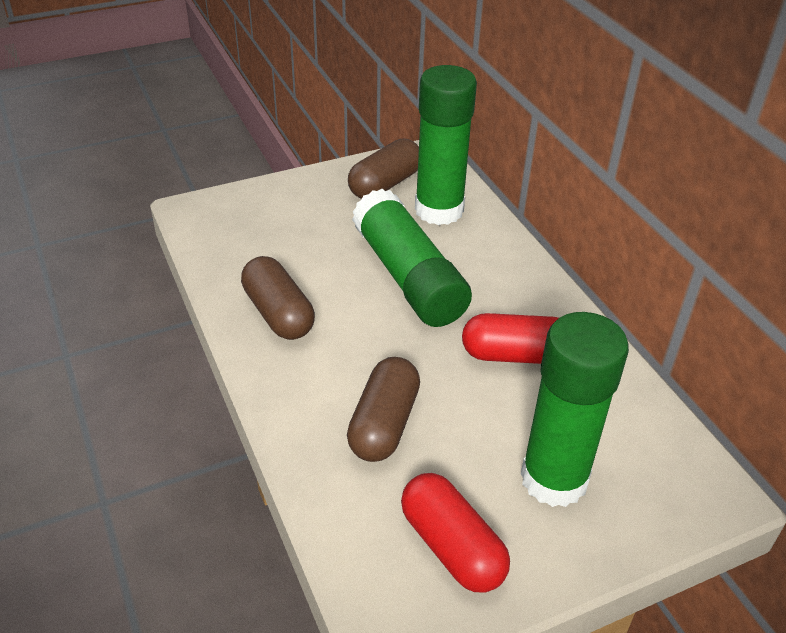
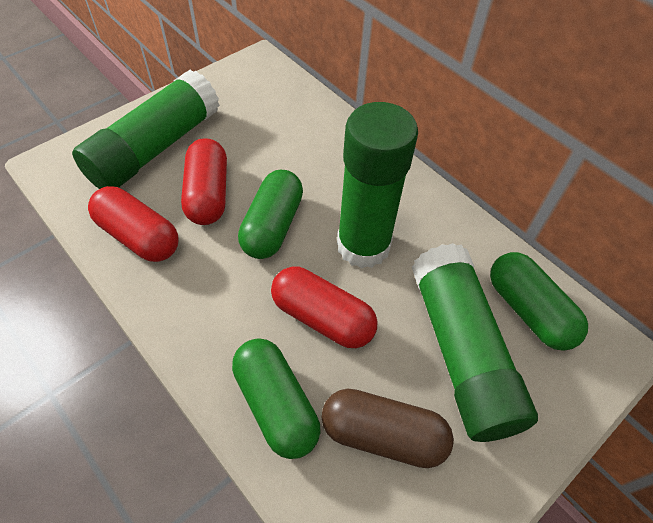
brown capsule: 3 -> 1
green capsule: 0 -> 3
red capsule: 2 -> 3

